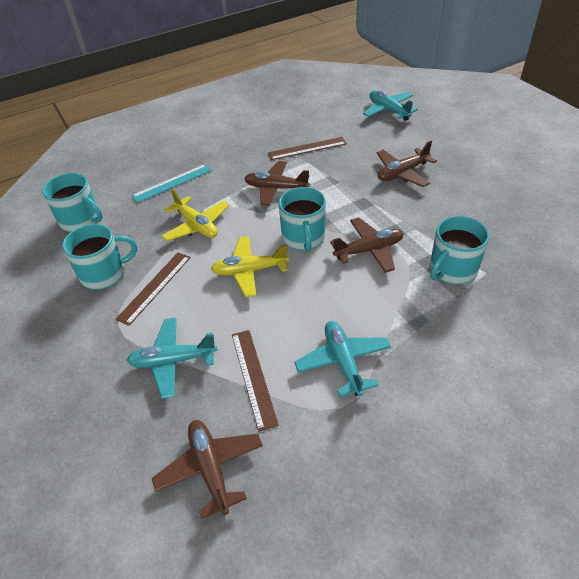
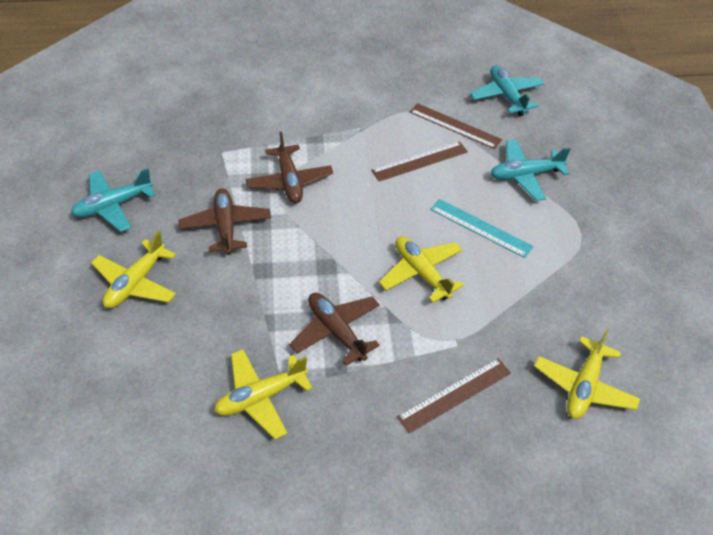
brown plane: 4 -> 3
turquoise mug: 4 -> 0
yellow plane: 2 -> 4

